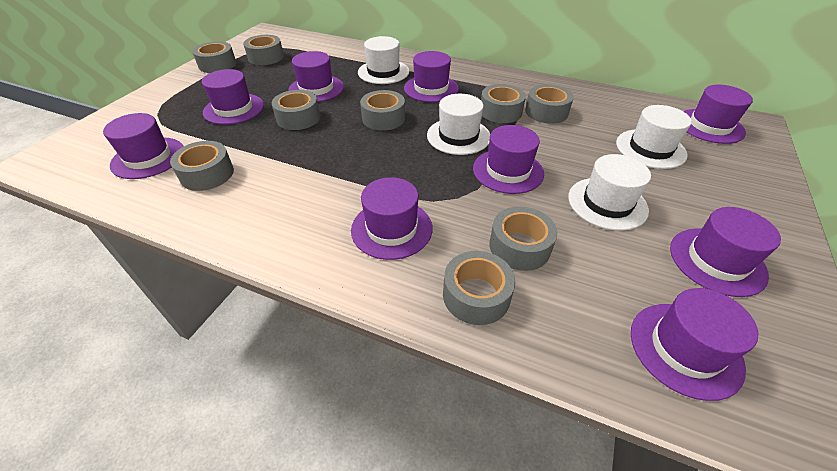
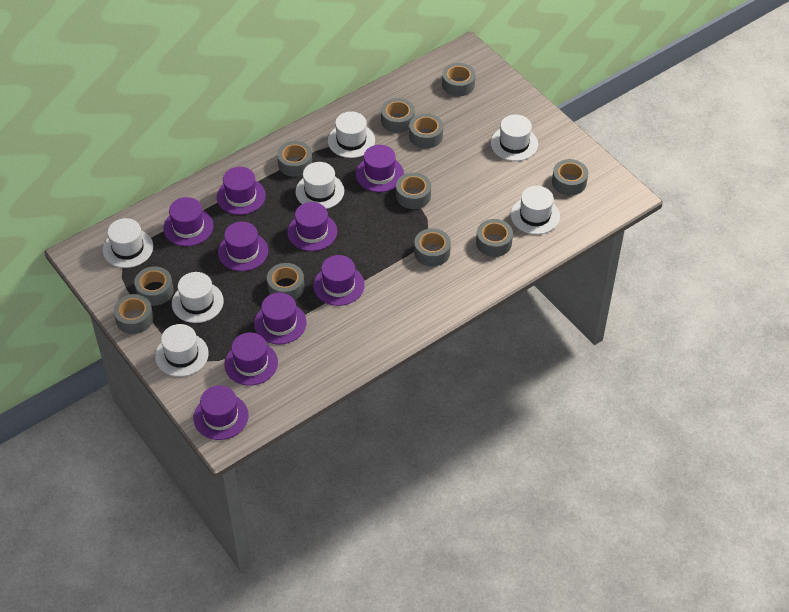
grey tape: 9 -> 11
white hat: 4 -> 7

